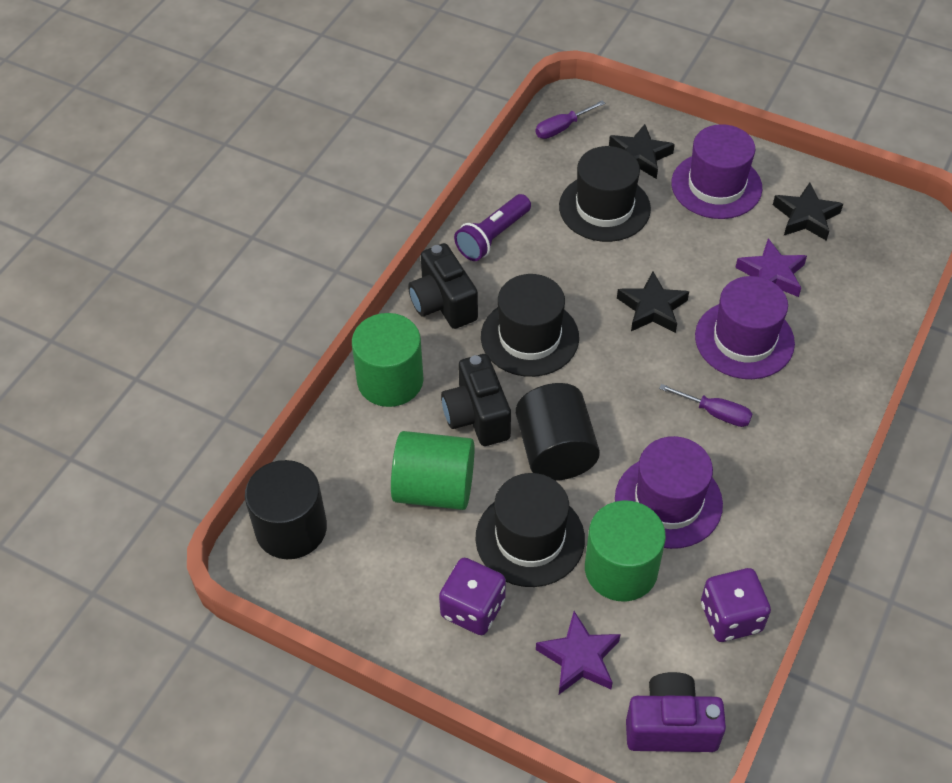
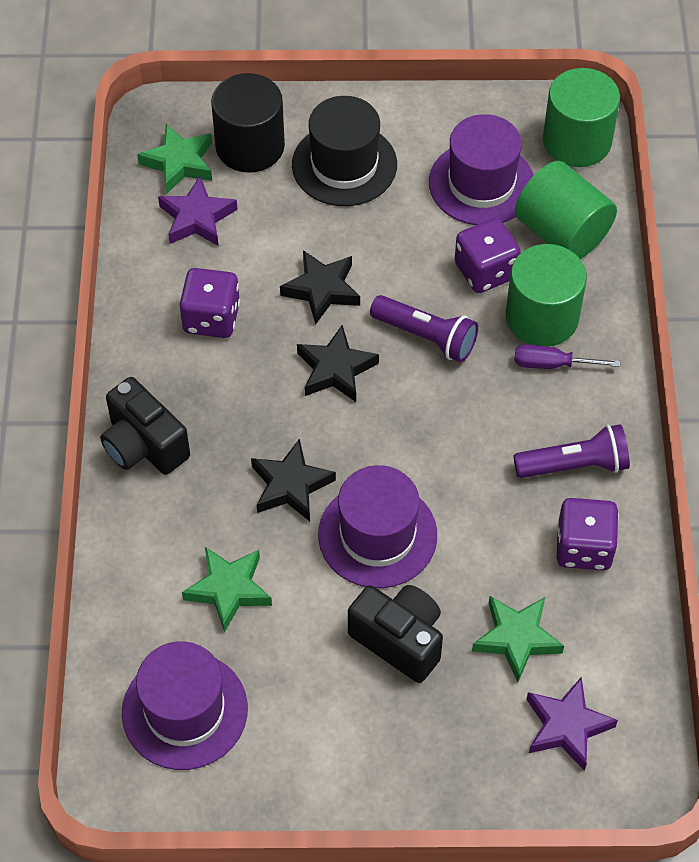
black cylinder: 2 -> 1
black hat: 3 -> 1
green star: 0 -> 3
purple camera: 1 -> 0
purple dice: 2 -> 3
purple flashlight: 1 -> 2
purple screwdriver: 2 -> 1

